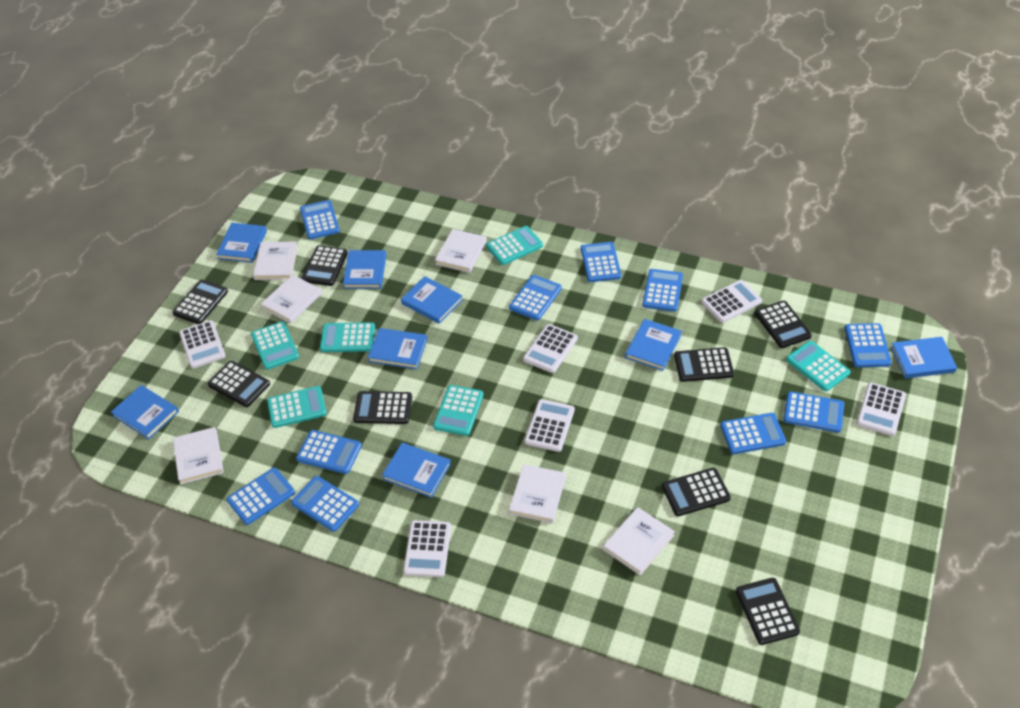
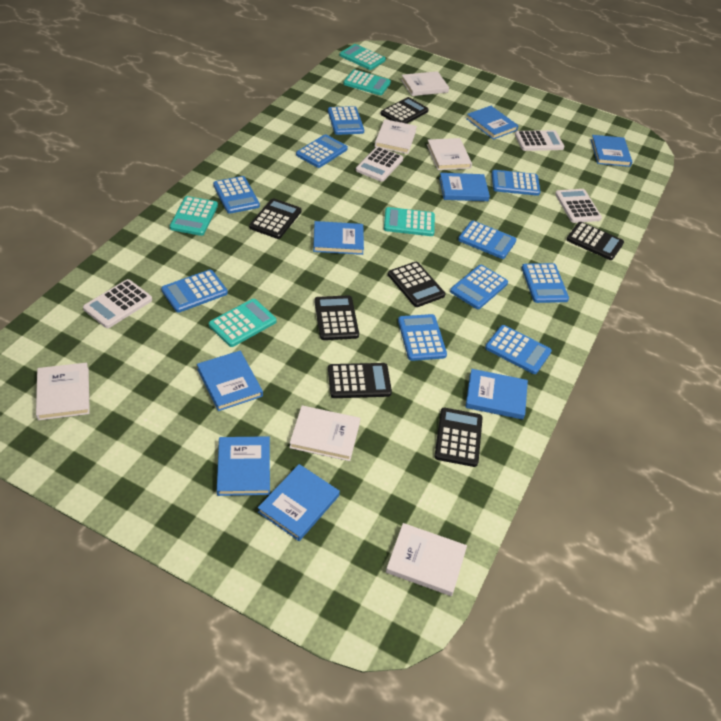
black calculator: 8 -> 7
turquoise calculator: 6 -> 5
white calculator: 6 -> 4

